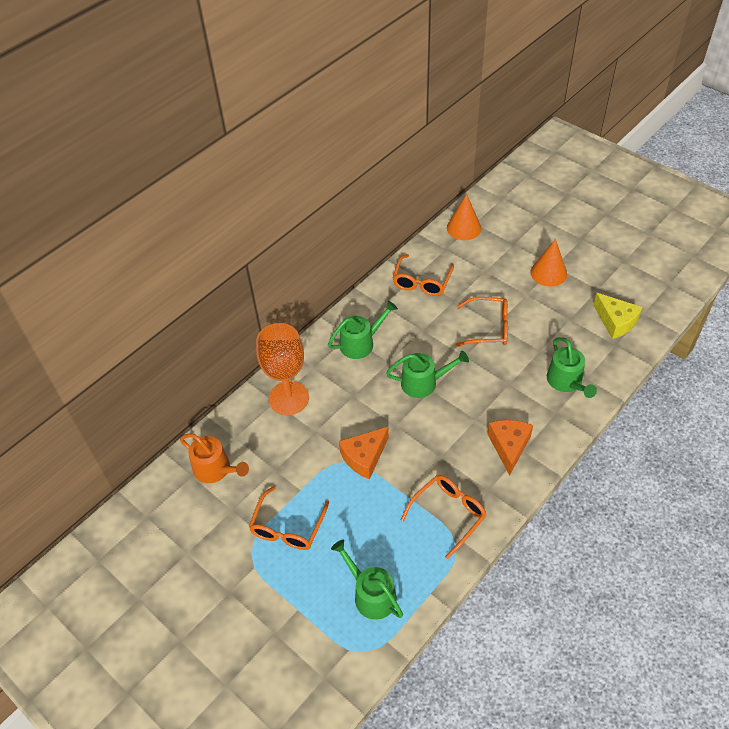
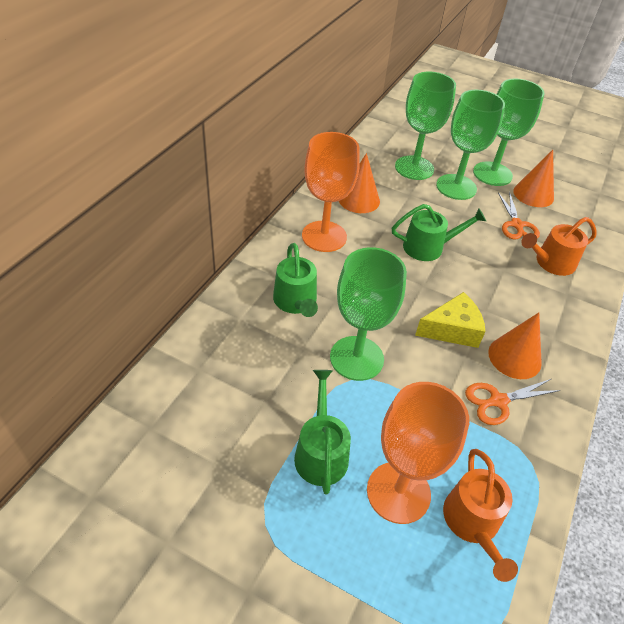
green goblet: 0 -> 4
green watering can: 4 -> 3
orange cheese: 2 -> 0
orange cone: 2 -> 3
orange glasses: 4 -> 0
orange goblet: 1 -> 2
orange scissors: 0 -> 2
orange watering can: 1 -> 2

